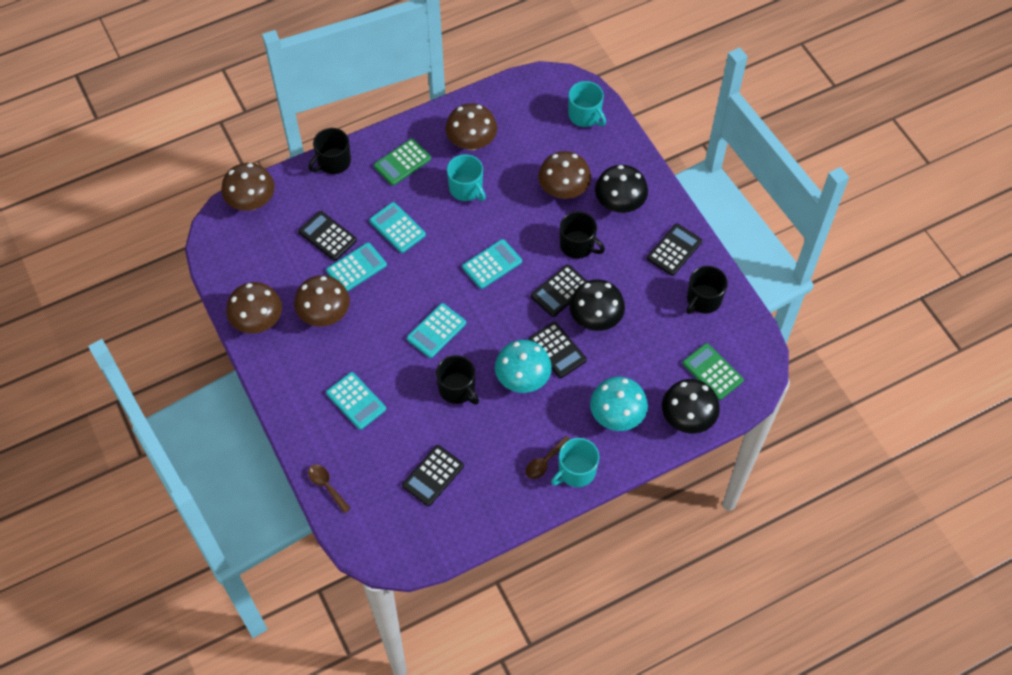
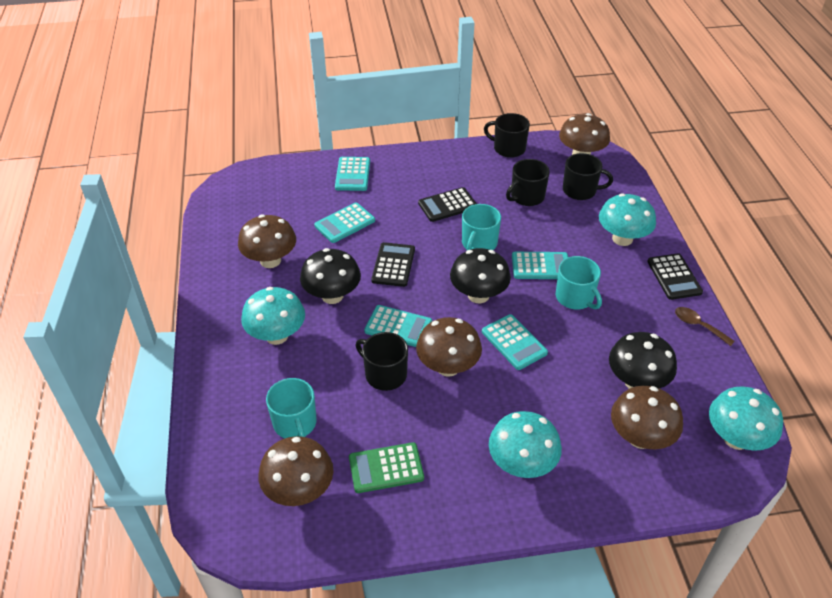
black calculator: 5 -> 3
brown spoon: 2 -> 1
green calculator: 2 -> 1
turquoise mushroom: 2 -> 4

